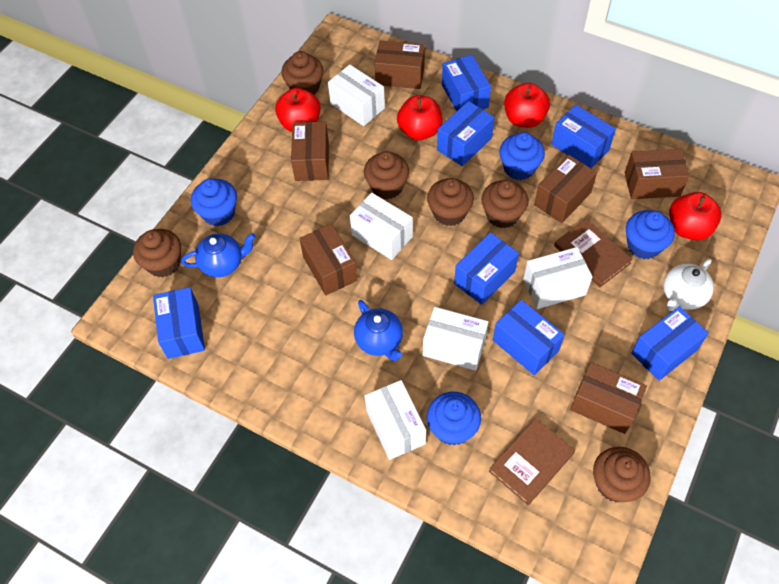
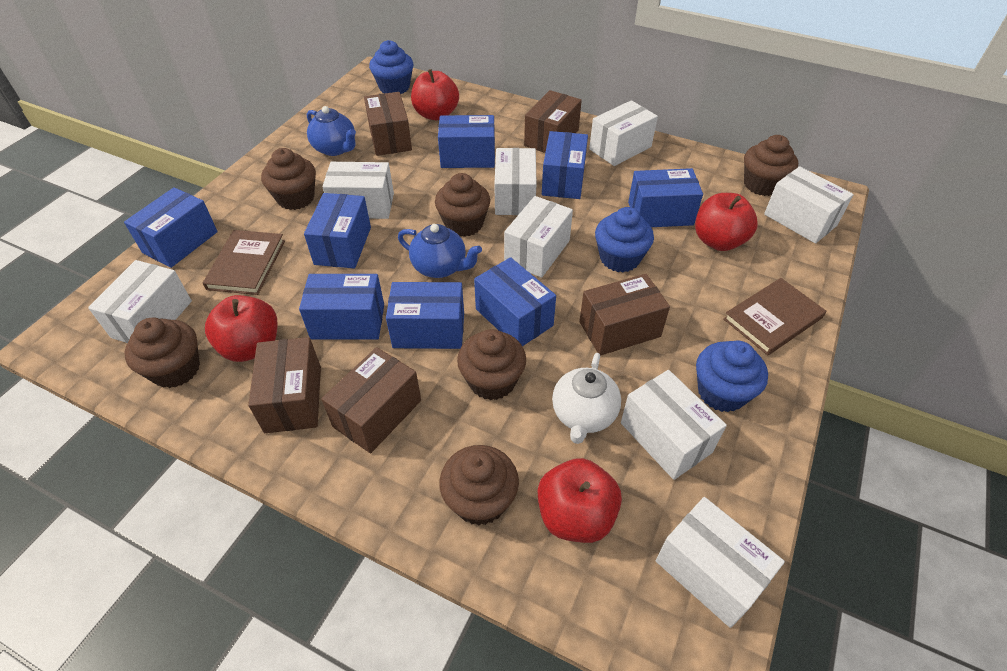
blue box: 7 -> 8
blue cupcake: 4 -> 3
brown box: 6 -> 5
white box: 5 -> 8

